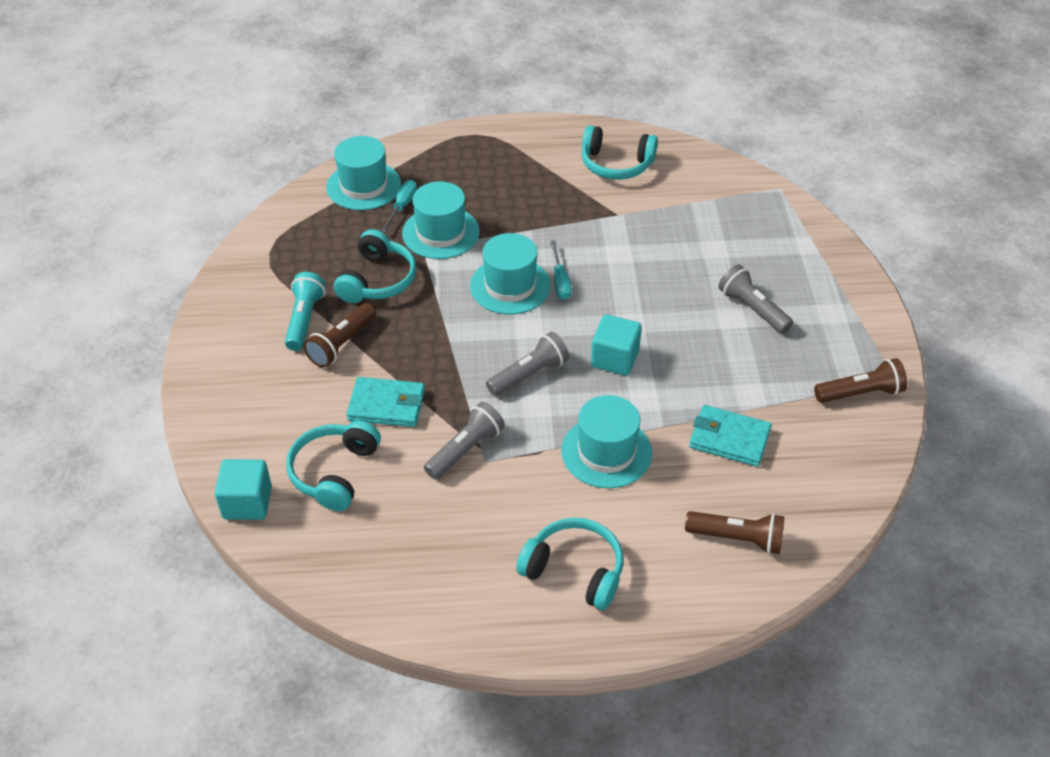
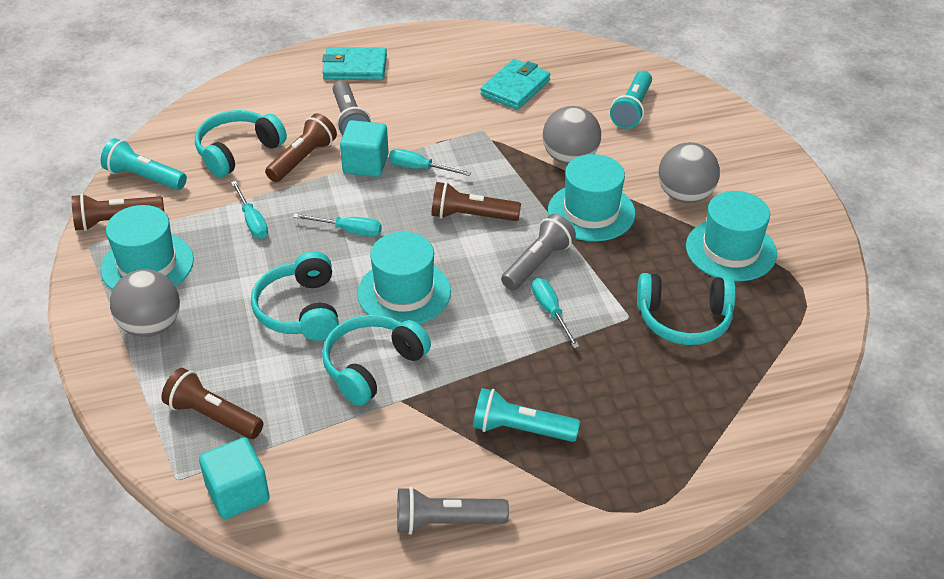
brown flashlight: 3 -> 4
grey ball: 0 -> 3
turquoise flashlight: 1 -> 3
turquoise screwdriver: 2 -> 4

